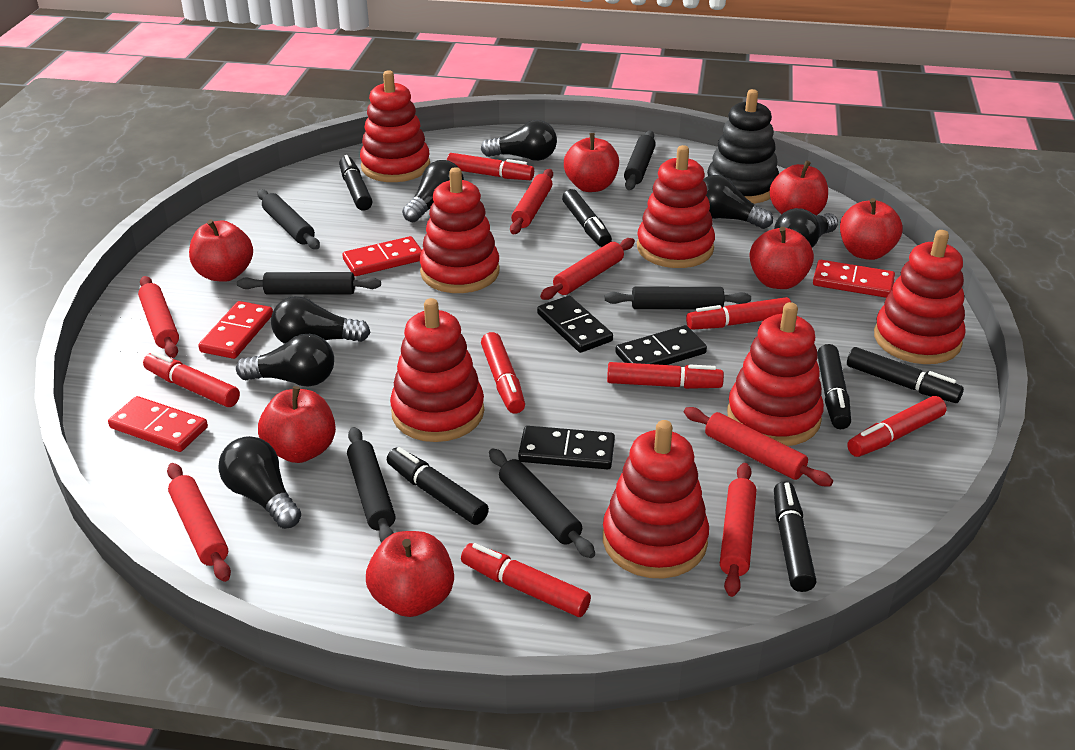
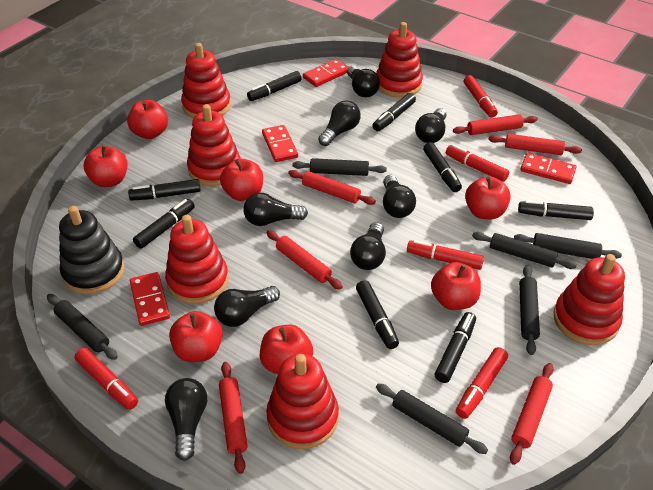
black domino: 3 -> 0
black light bulb: 7 -> 8
black marker: 6 -> 8
red marker: 7 -> 5
red stacking toy: 7 -> 6

